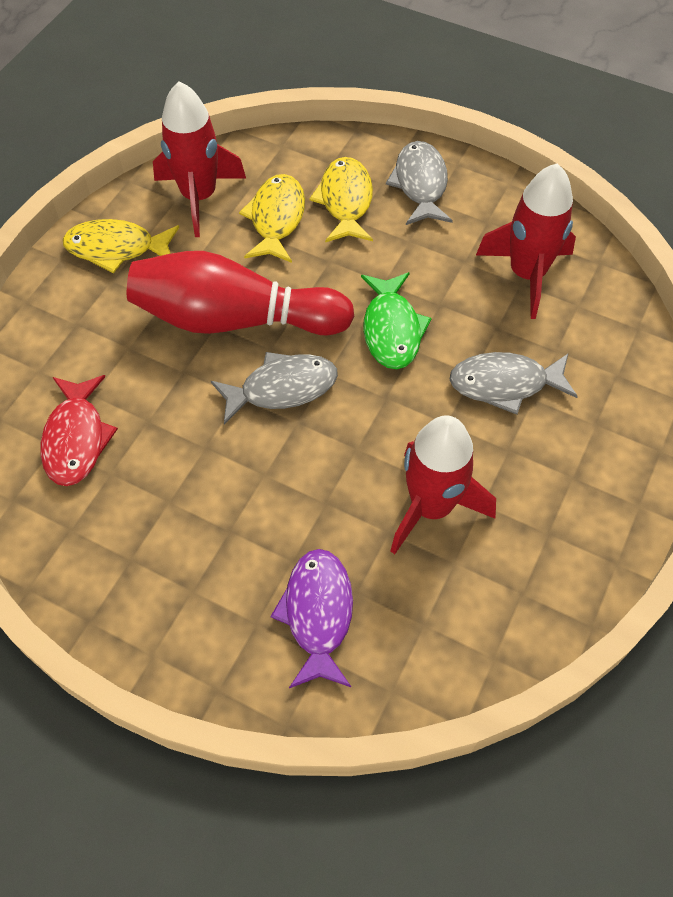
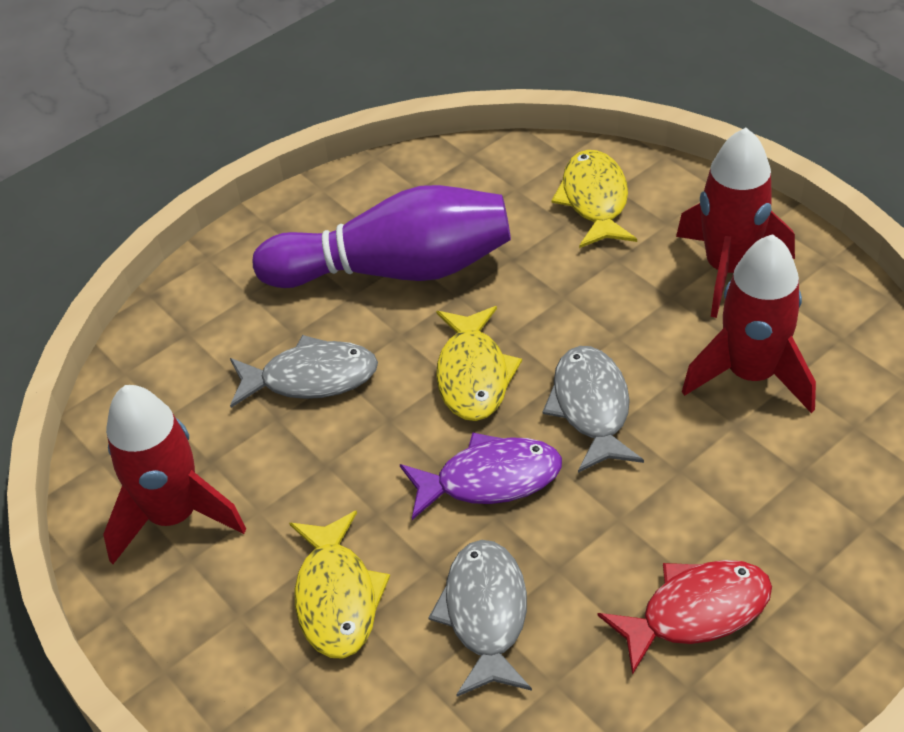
green fish: 1 -> 0
purple bowling pin: 0 -> 1
red bowling pin: 1 -> 0

